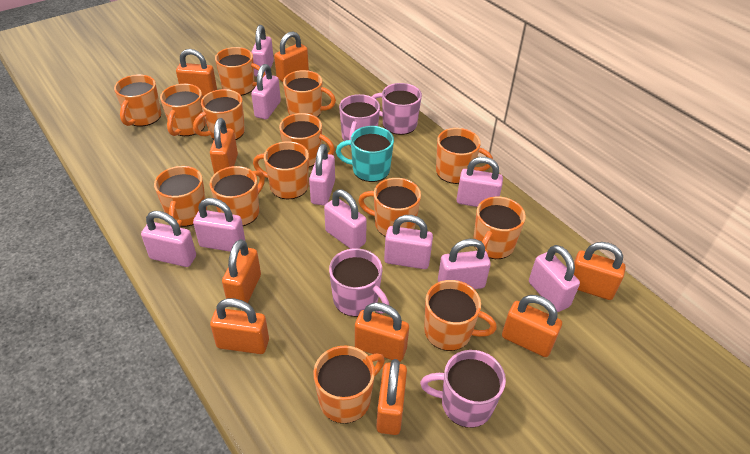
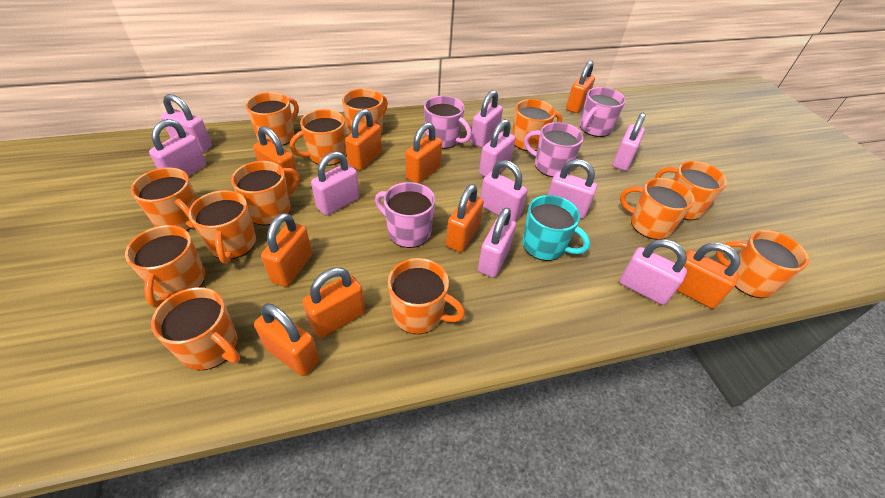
orange mug: 14 -> 13

